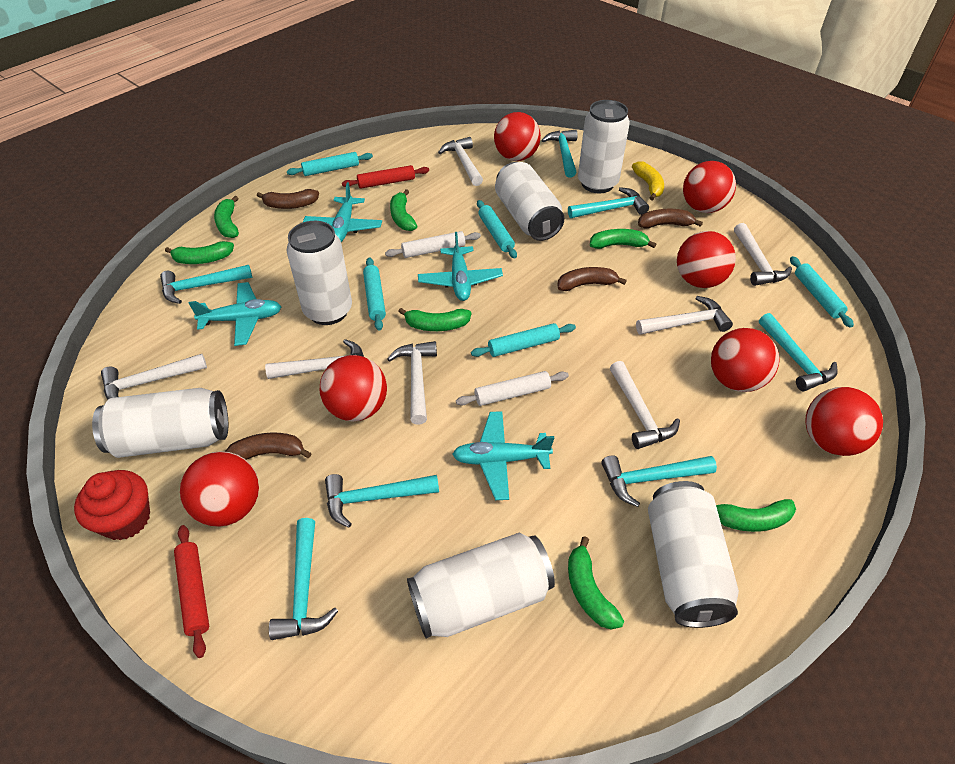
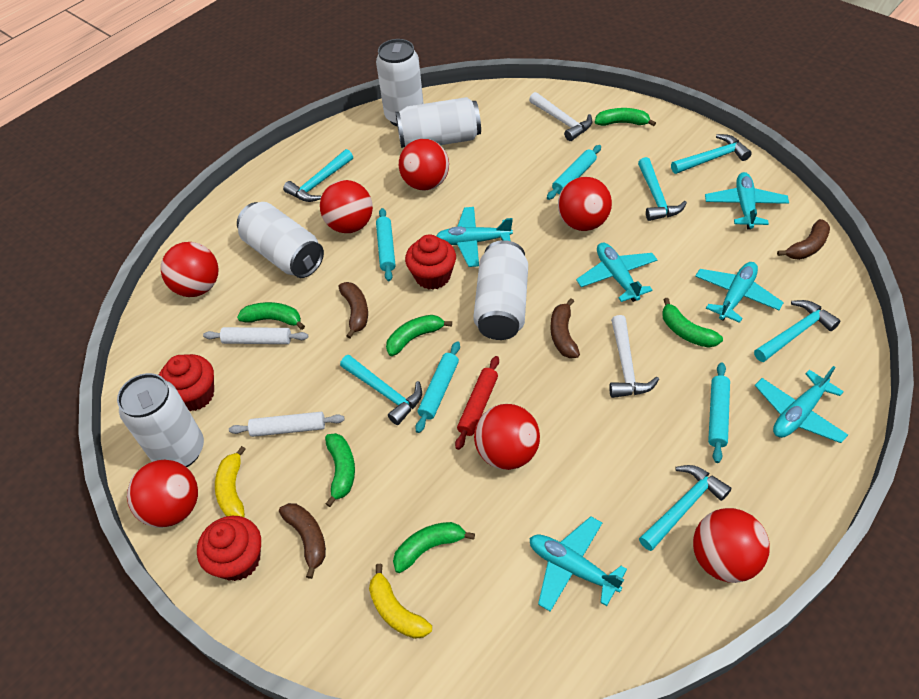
green banana: 7 -> 6
red cupcake: 1 -> 3
red rolling pin: 2 -> 1
turquoise hammer: 7 -> 6
turquoise plane: 4 -> 6
turquoise rolling pin: 5 -> 4
white can: 6 -> 5
white hammer: 7 -> 2
yellow banana: 1 -> 2

